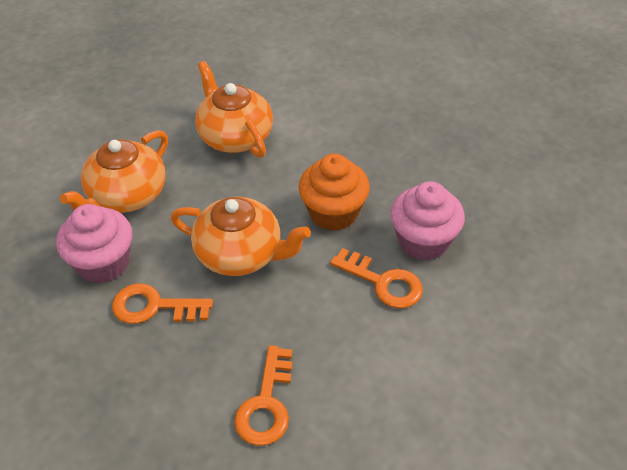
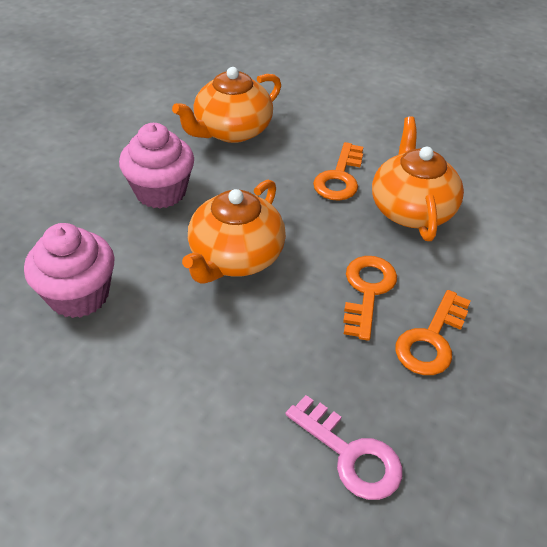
orange cupcake: 1 -> 0
pink key: 0 -> 1

